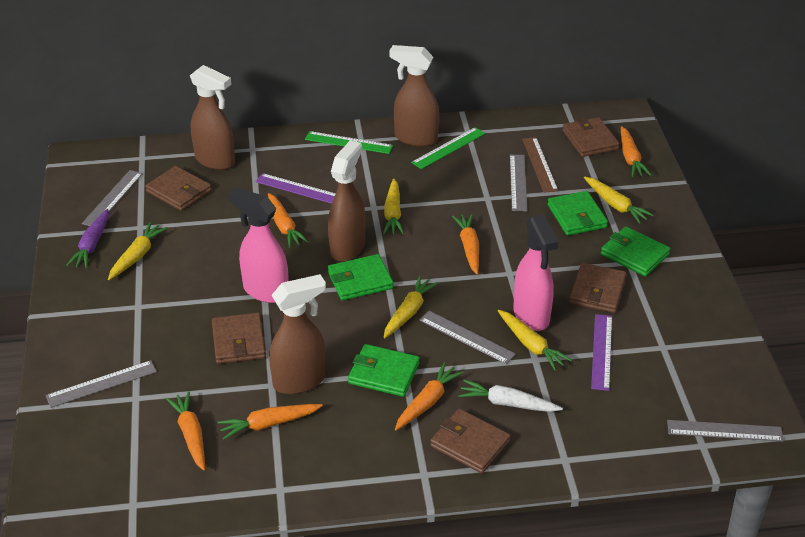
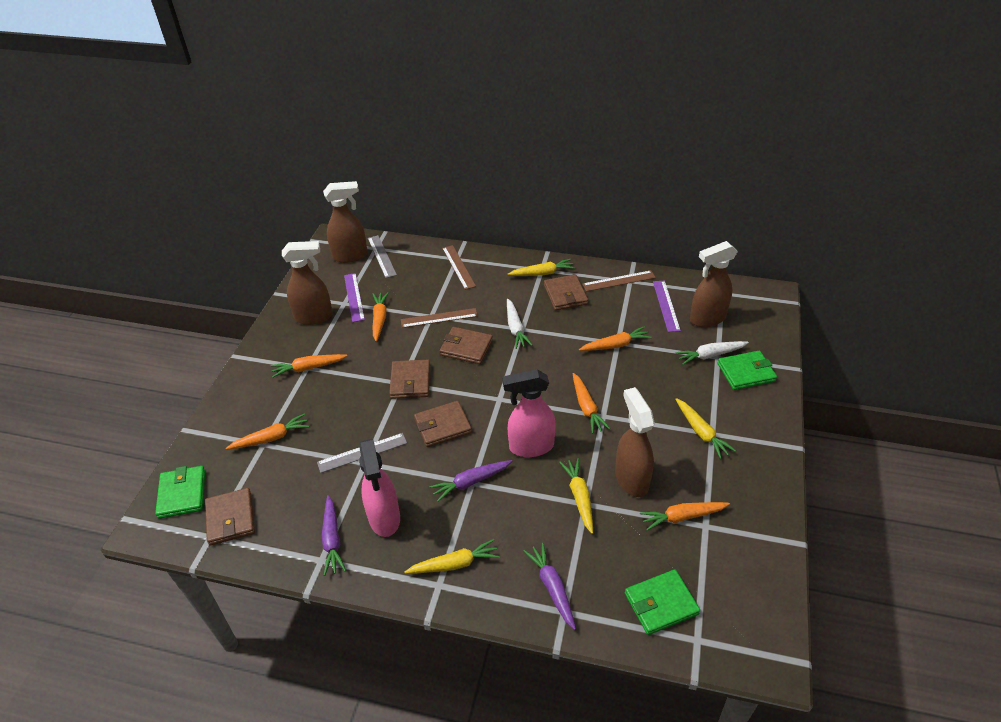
brown ruler: 1 -> 3
green ruler: 2 -> 0
green wallet: 4 -> 3
grey ruler: 5 -> 2
purple carrot: 1 -> 3
white carrot: 1 -> 2
yellow carrot: 5 -> 4

